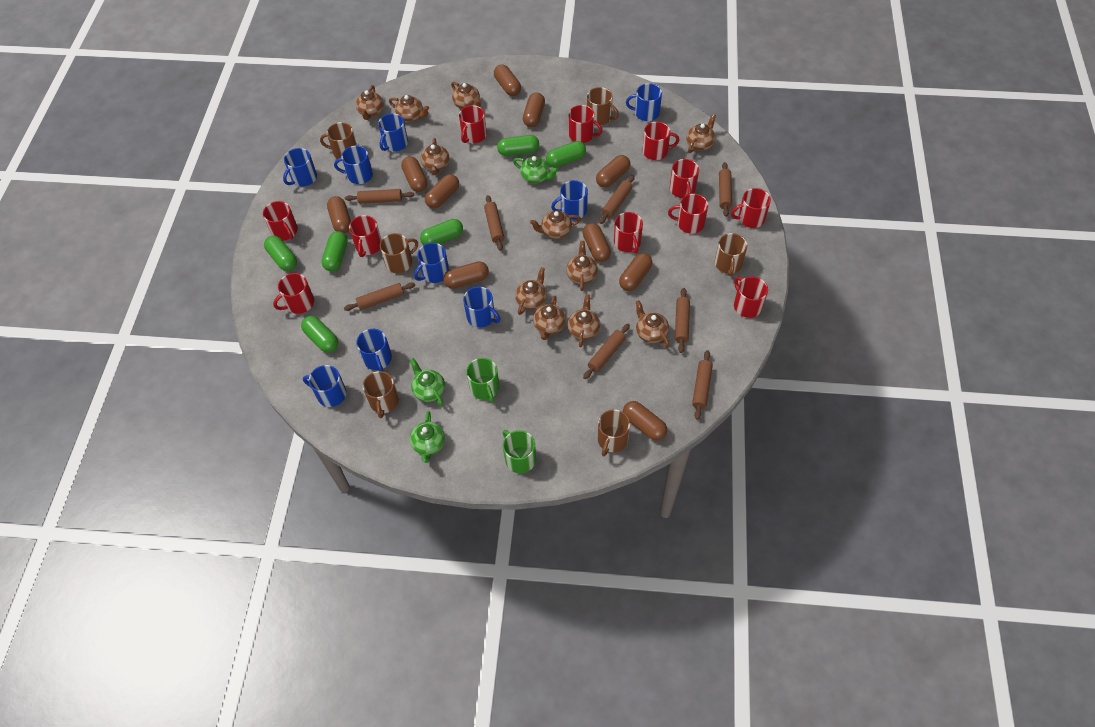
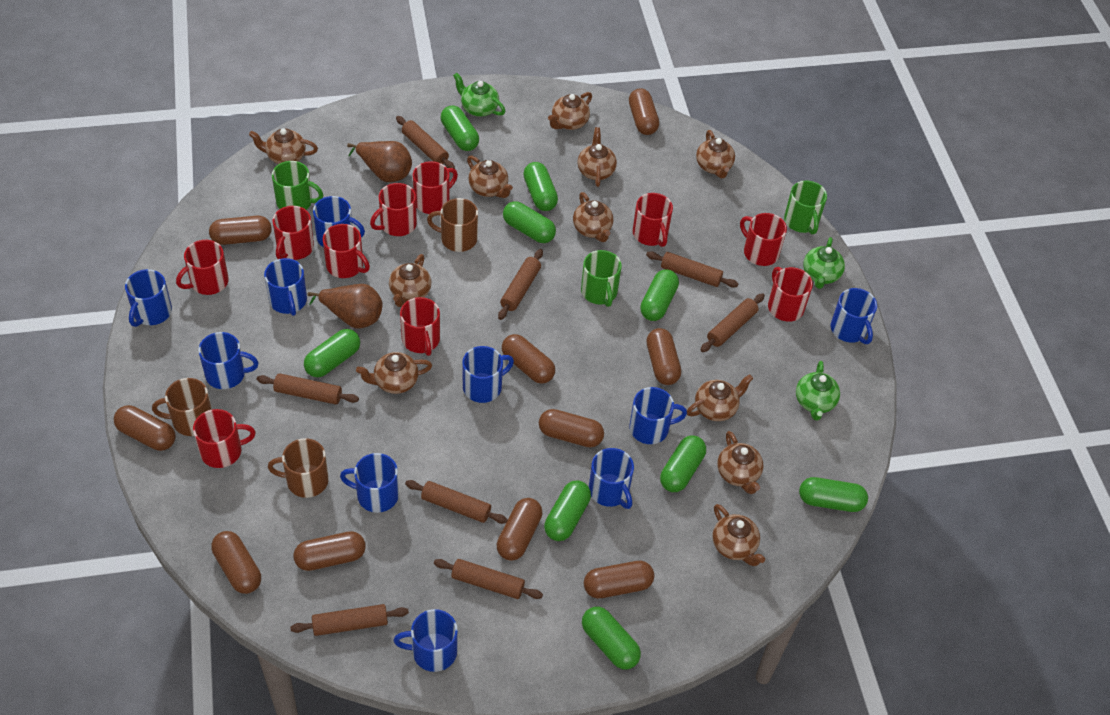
blue mug: 9 -> 10
brown mug: 6 -> 3
brown pear: 0 -> 2
green capsule: 6 -> 9
green mug: 2 -> 3
red mug: 11 -> 10

